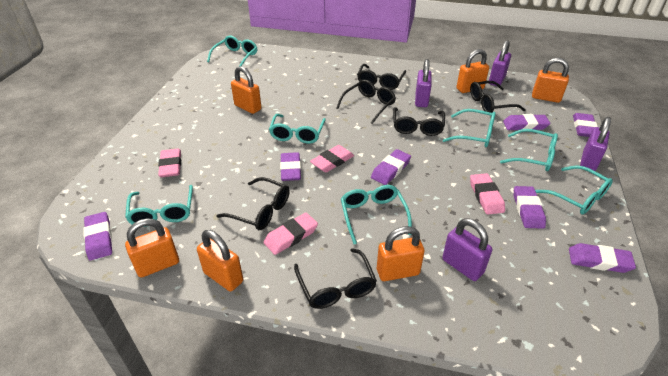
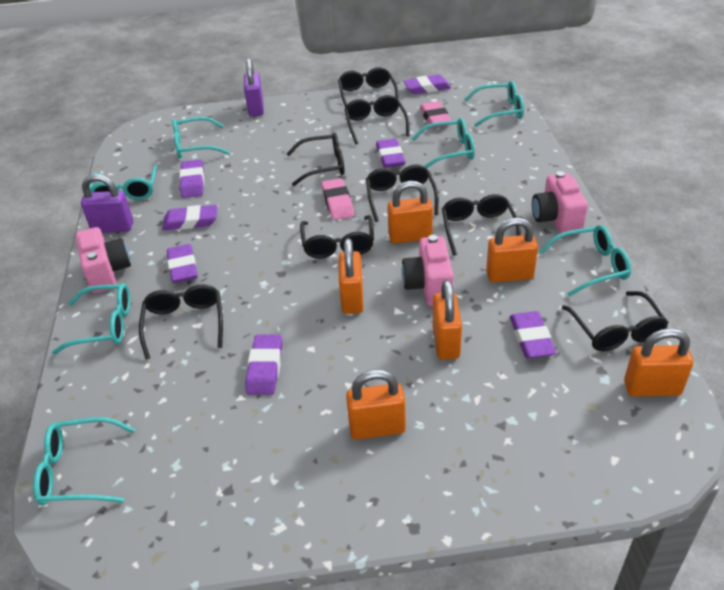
black glasses: 6 -> 8
pink camera: 0 -> 3
pink eraser: 4 -> 2
purple padlock: 4 -> 2

